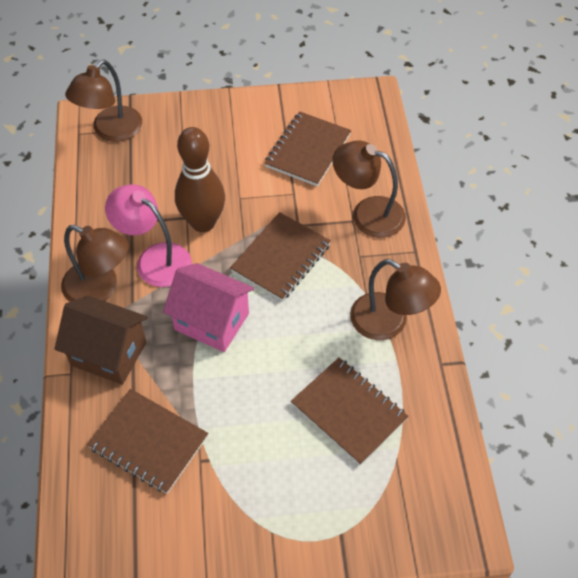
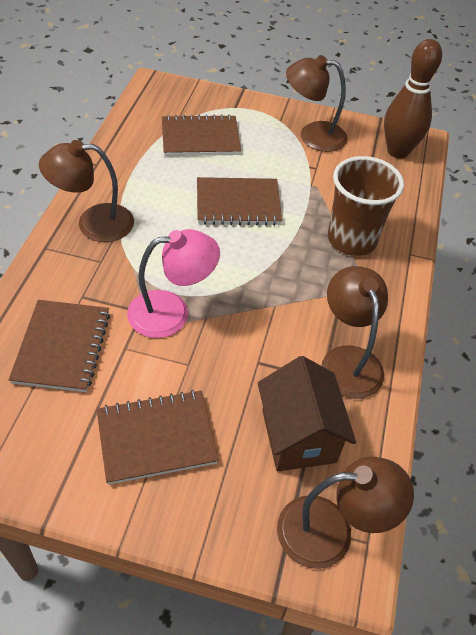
brown cup: 0 -> 1
pink house: 1 -> 0

